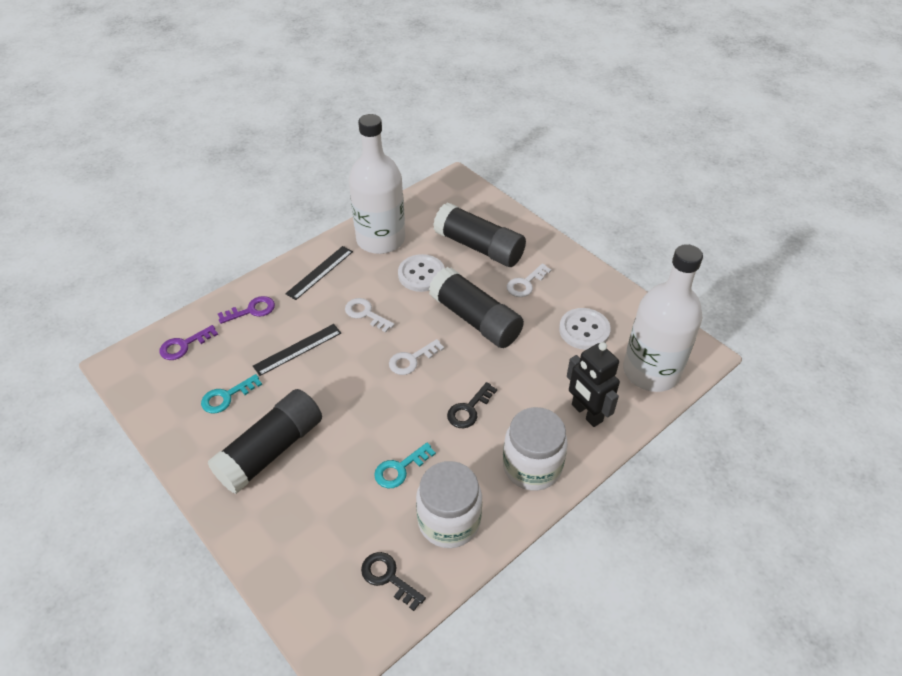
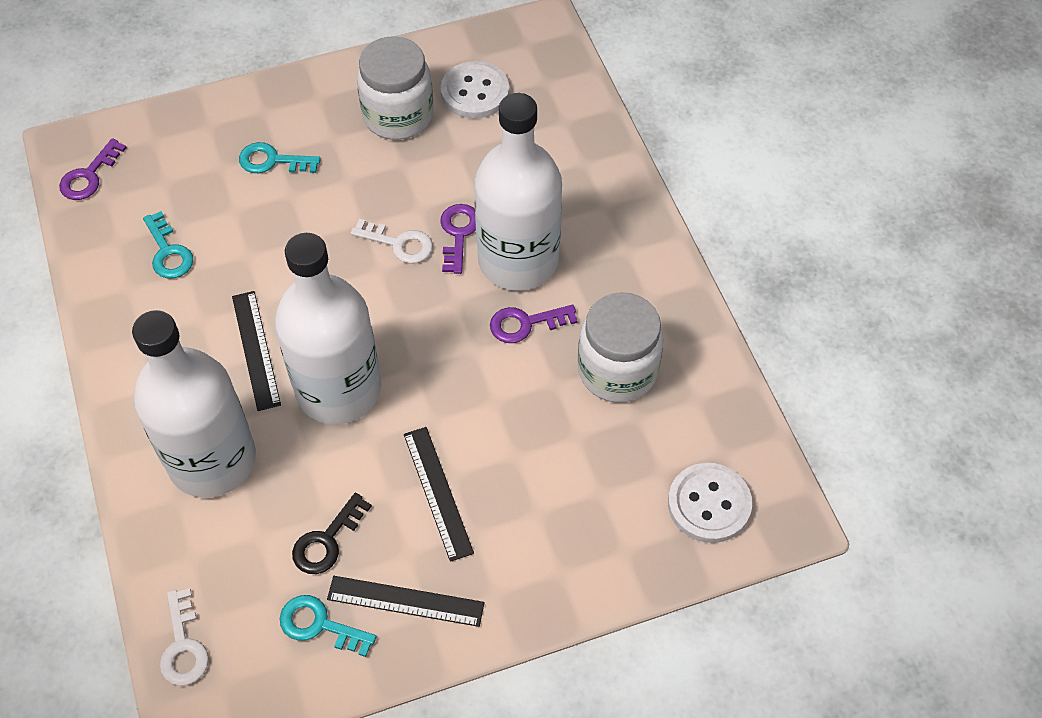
black glue stick: 3 -> 0
black key: 2 -> 1
black robot: 1 -> 0
black ruler: 2 -> 3
purple key: 2 -> 3
turquoise key: 2 -> 3
white bottle: 2 -> 3
white key: 3 -> 2

